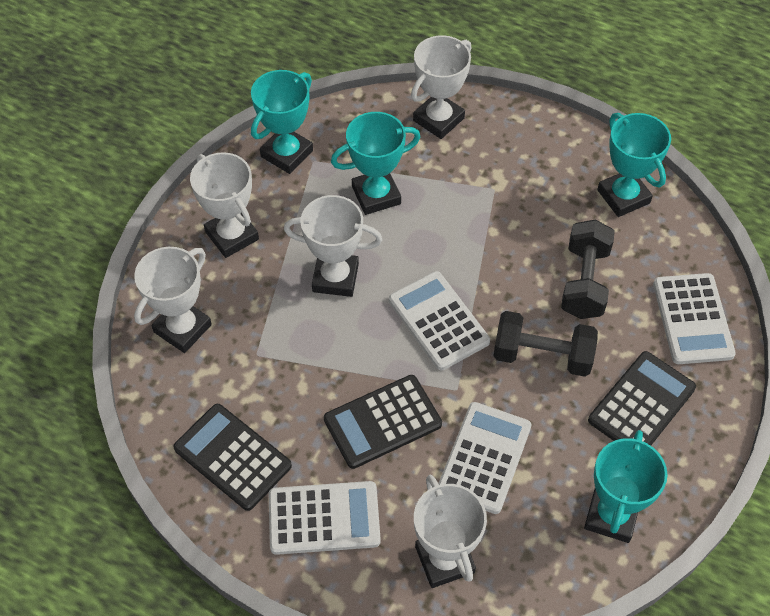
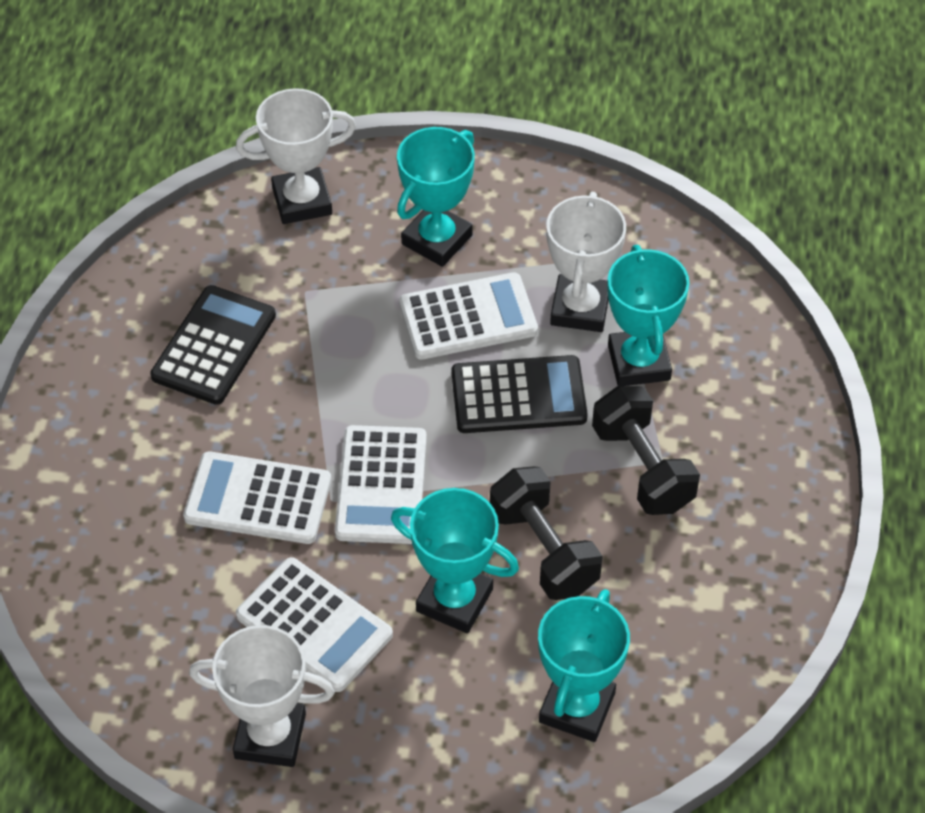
black calculator: 3 -> 2
white trophy: 5 -> 3

